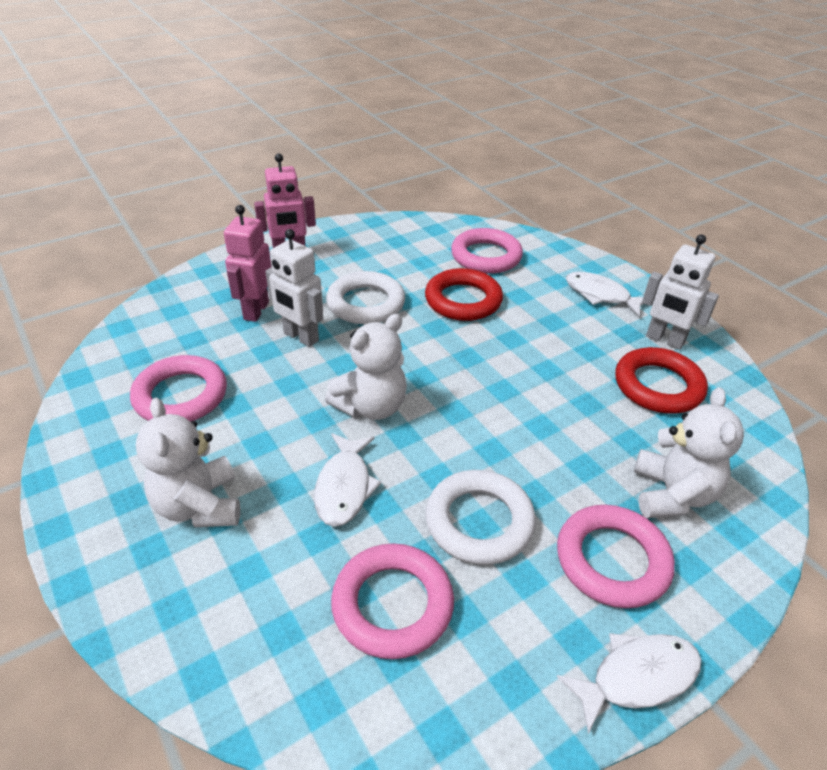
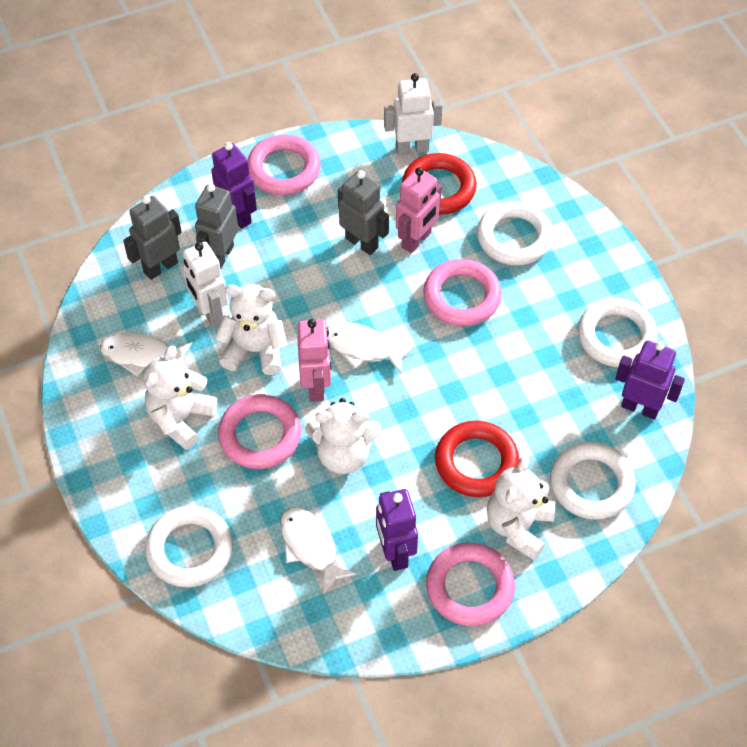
grey robot: 0 -> 3
purple robot: 0 -> 3
white ring: 2 -> 4
white teddy bear: 3 -> 4

